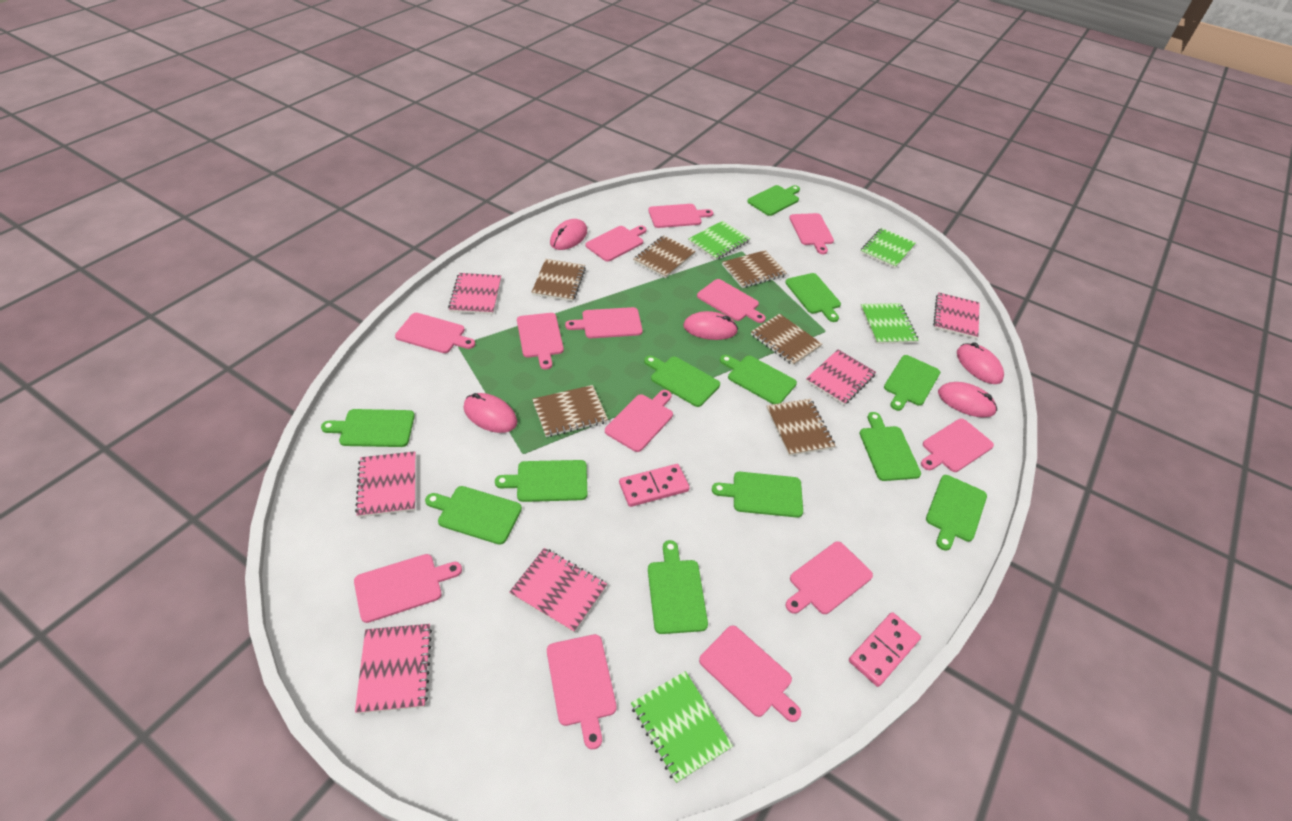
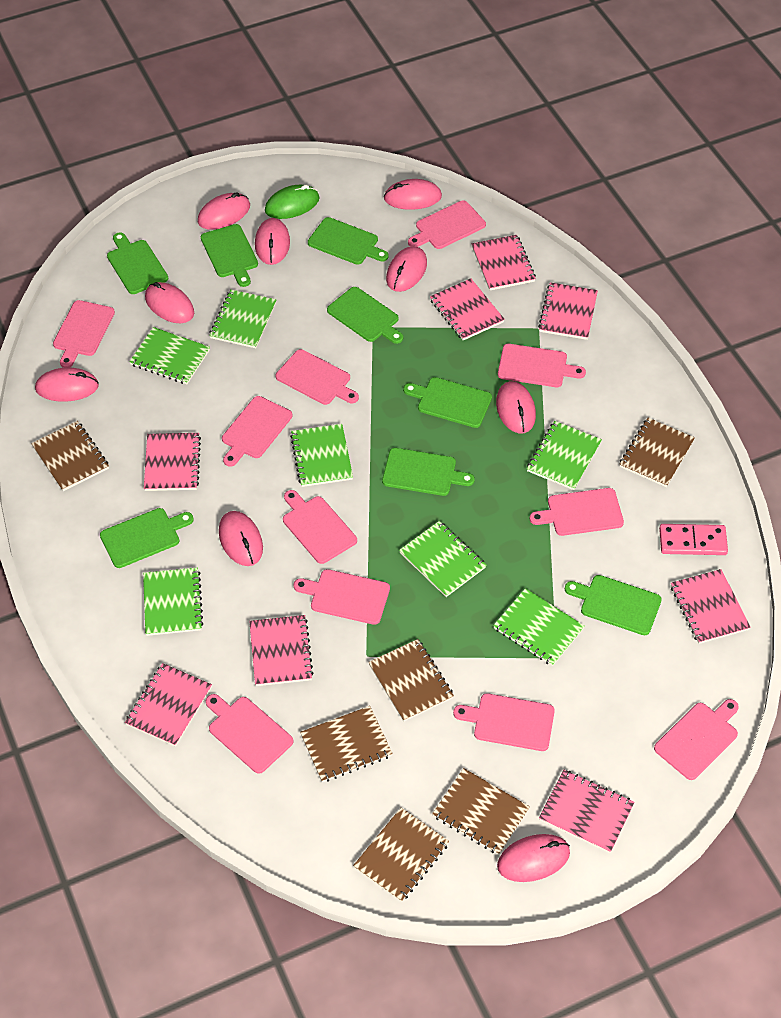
green cutting board: 12 -> 8
green mouse: 0 -> 1
green notebook: 4 -> 7
pink cutting board: 13 -> 11
pink domino: 2 -> 1
pink mouse: 5 -> 9
pink notebook: 6 -> 8

